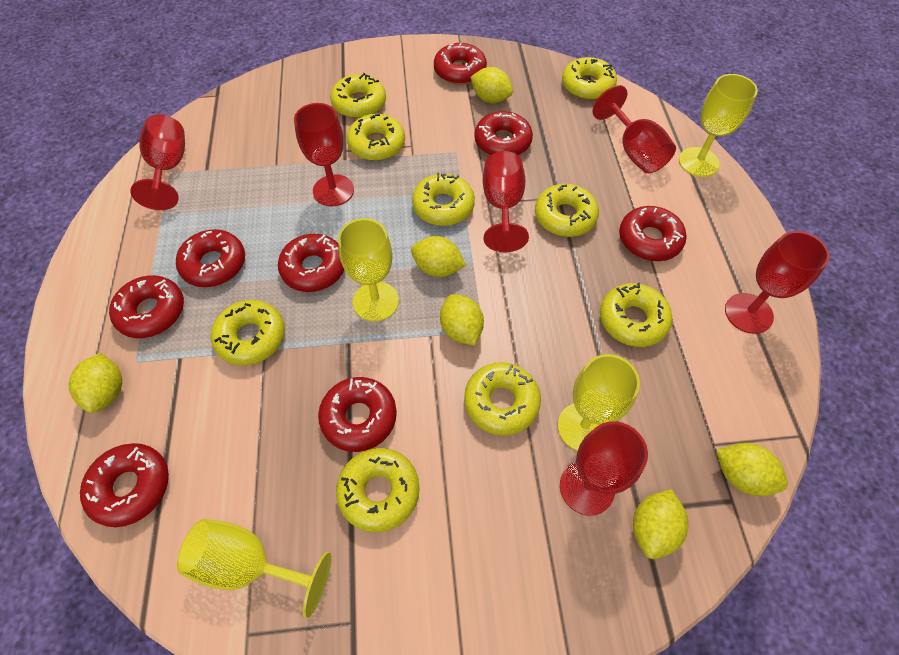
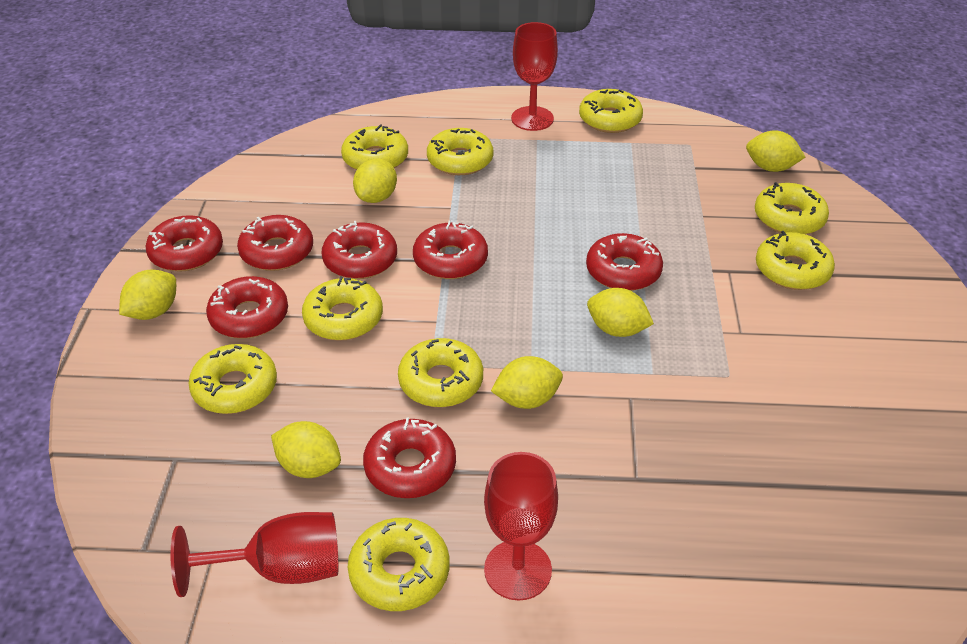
red donut: 8 -> 7
red goblet: 6 -> 3
yellow goblet: 4 -> 0

